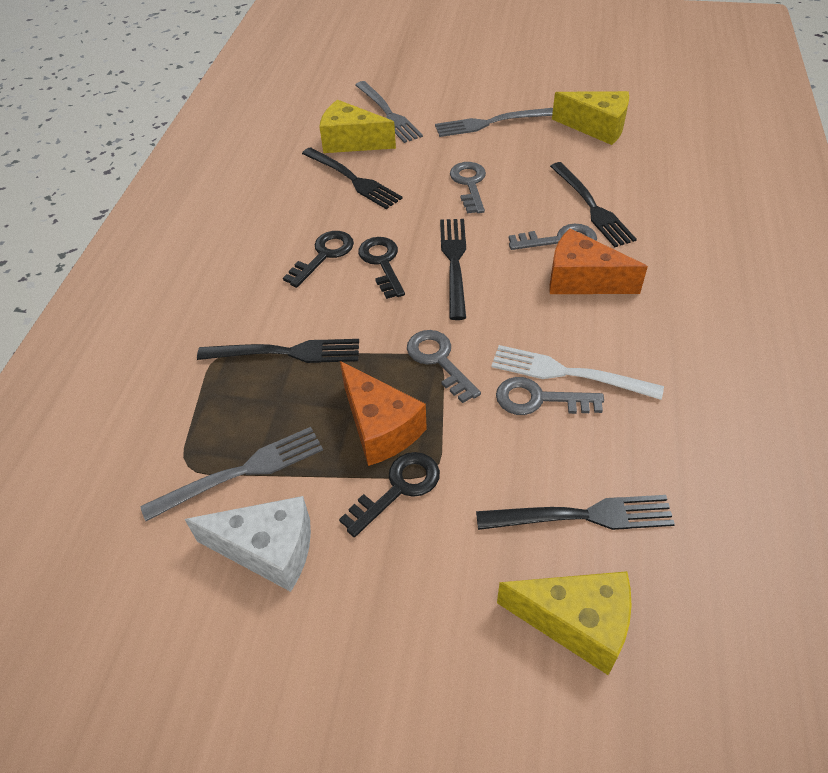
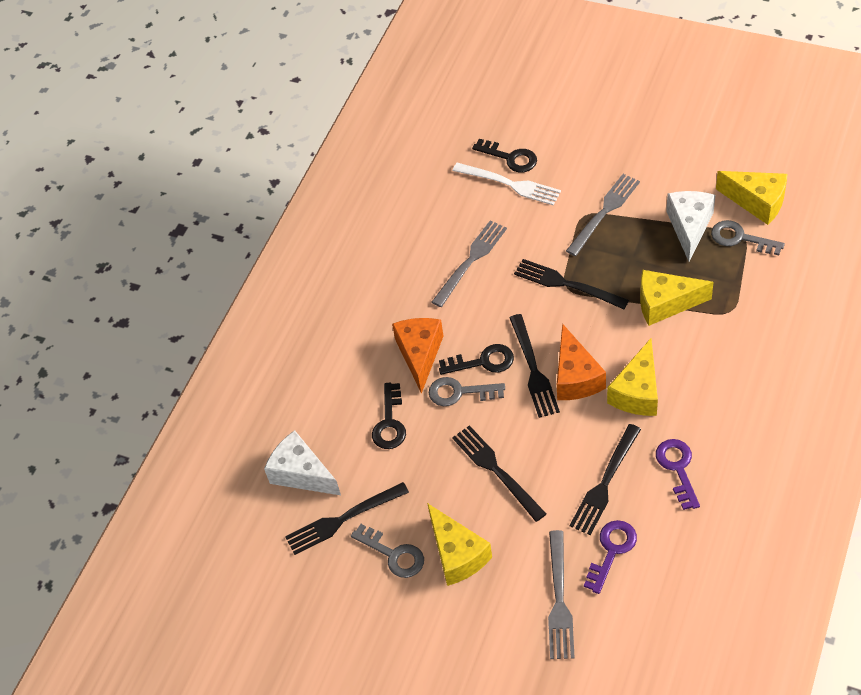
grey key: 4 -> 3
purple key: 0 -> 2
white cheese: 1 -> 2
yellow cheese: 3 -> 4

